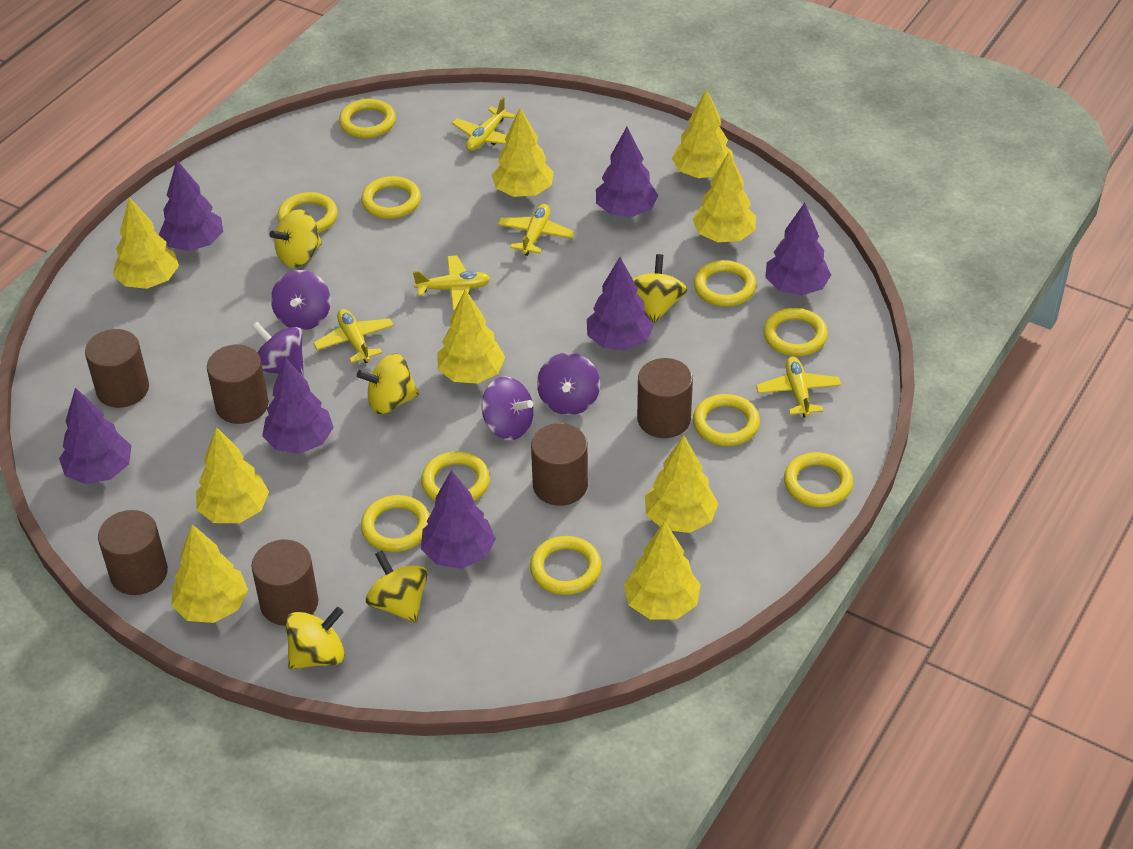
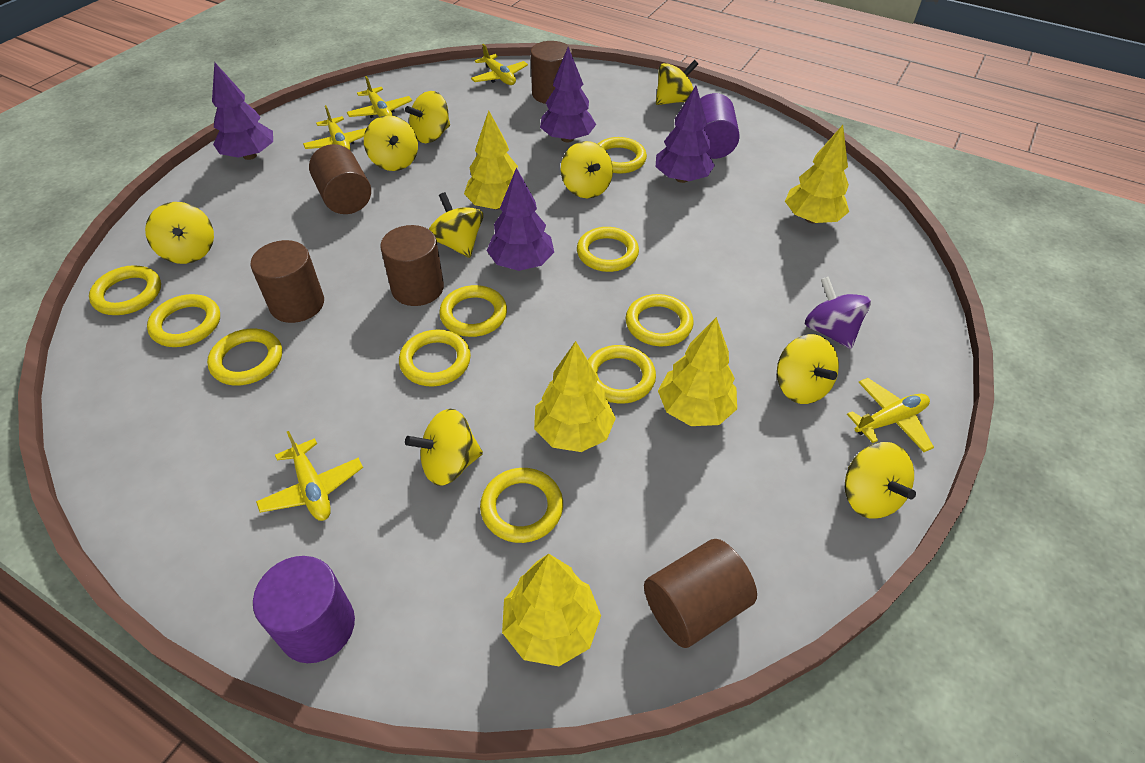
brown cylinder: 6 -> 5
purple cylinder: 0 -> 2
purple spinning top: 4 -> 1
purple tree: 7 -> 4
yellow spinning top: 5 -> 9
yellow tree: 9 -> 5

